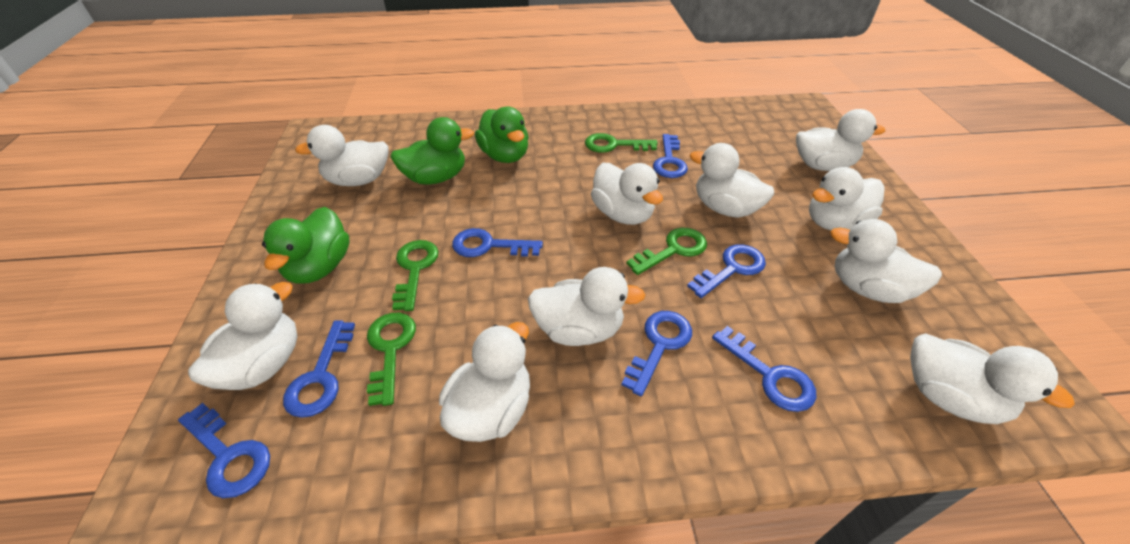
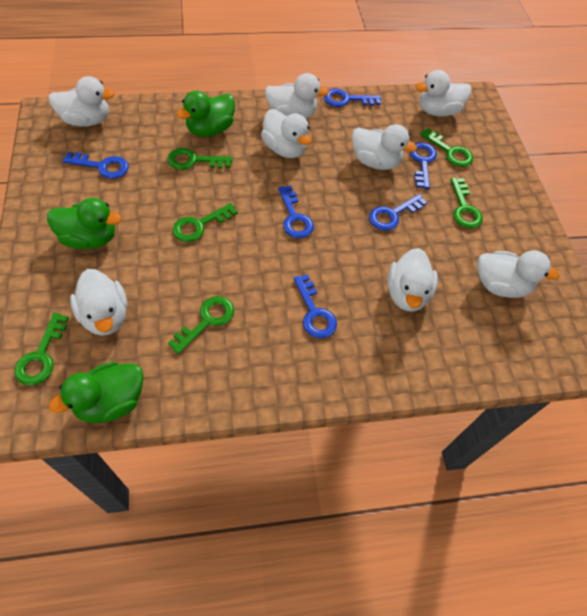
blue key: 7 -> 6
green key: 4 -> 6
white duck: 10 -> 8

